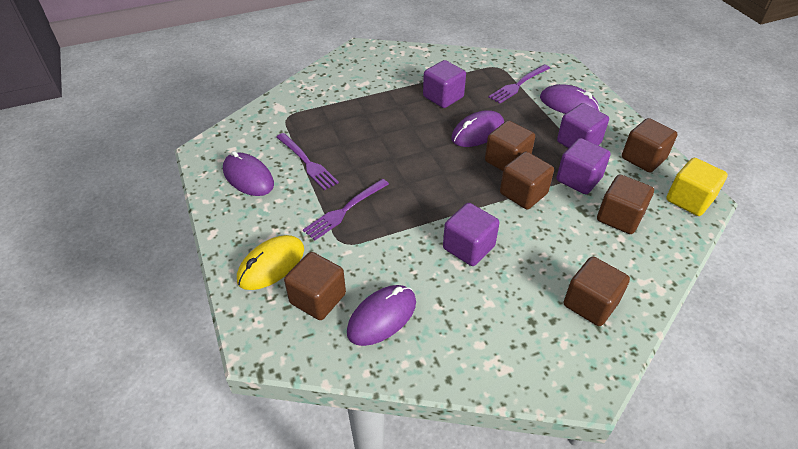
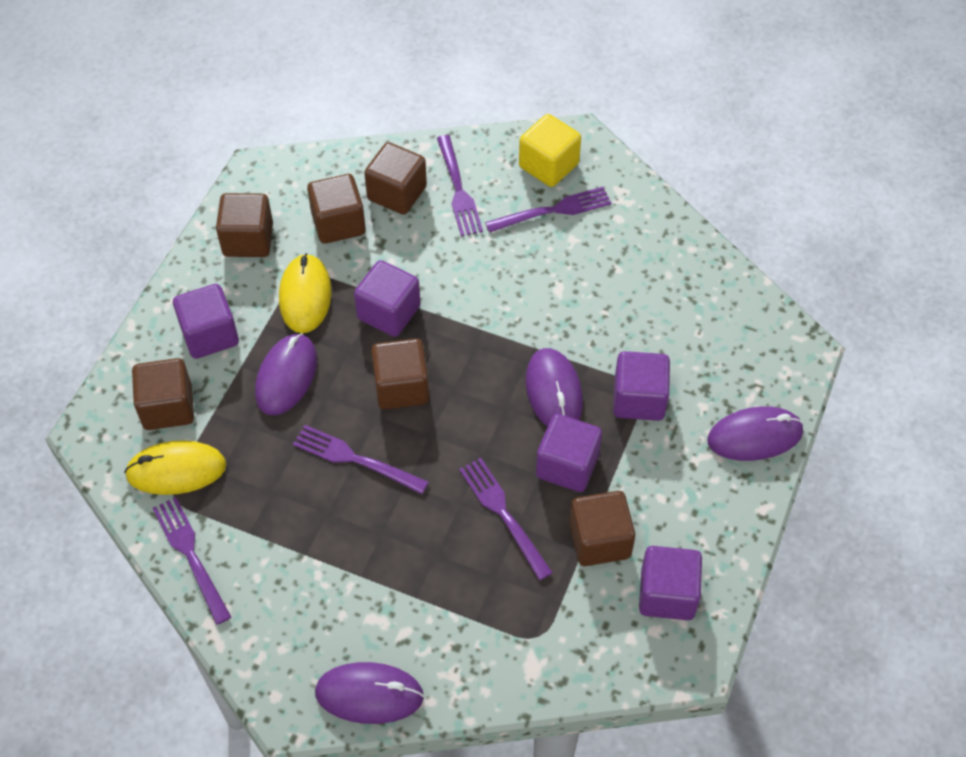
purple cube: 4 -> 5
purple fork: 3 -> 5
yellow mouse: 1 -> 2

